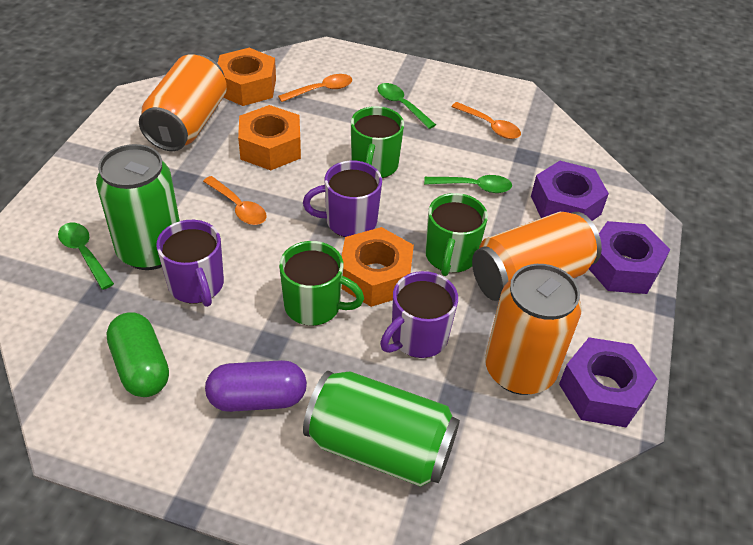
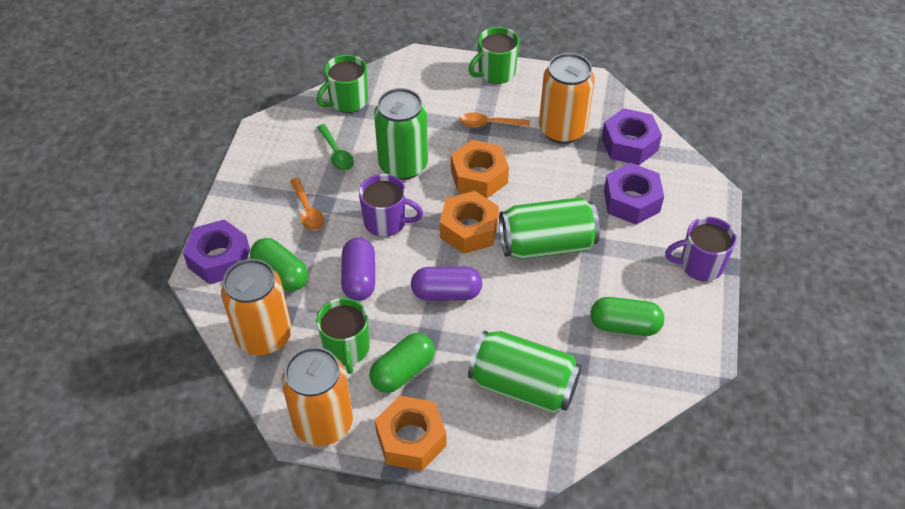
green can: 2 -> 3
green capsule: 1 -> 3
green spoon: 3 -> 1
orange spoon: 3 -> 2
purple capsule: 1 -> 2
purple mug: 3 -> 2

